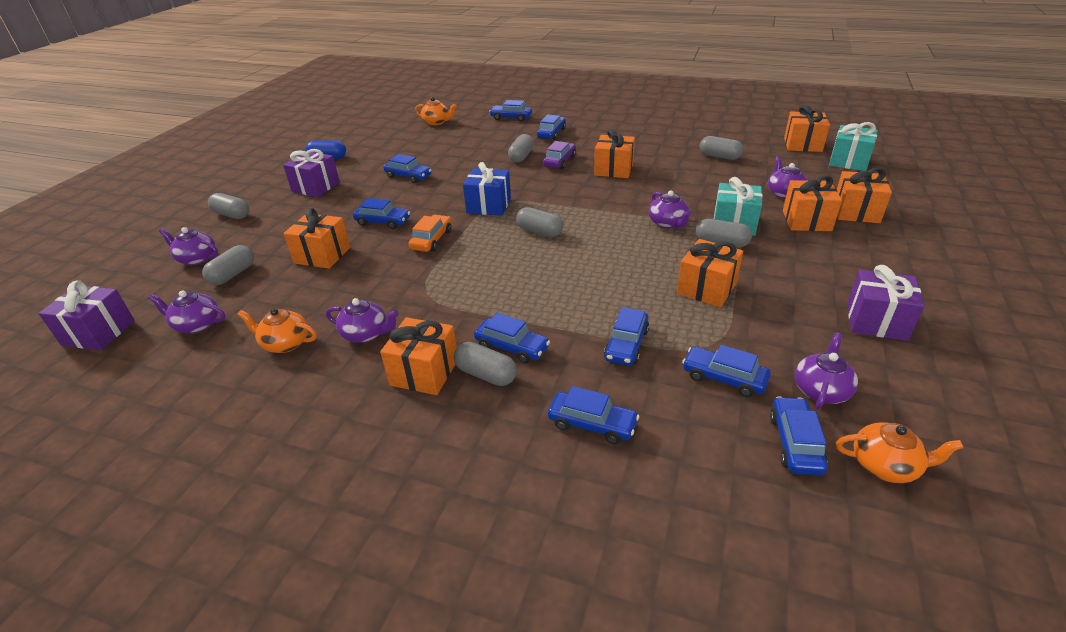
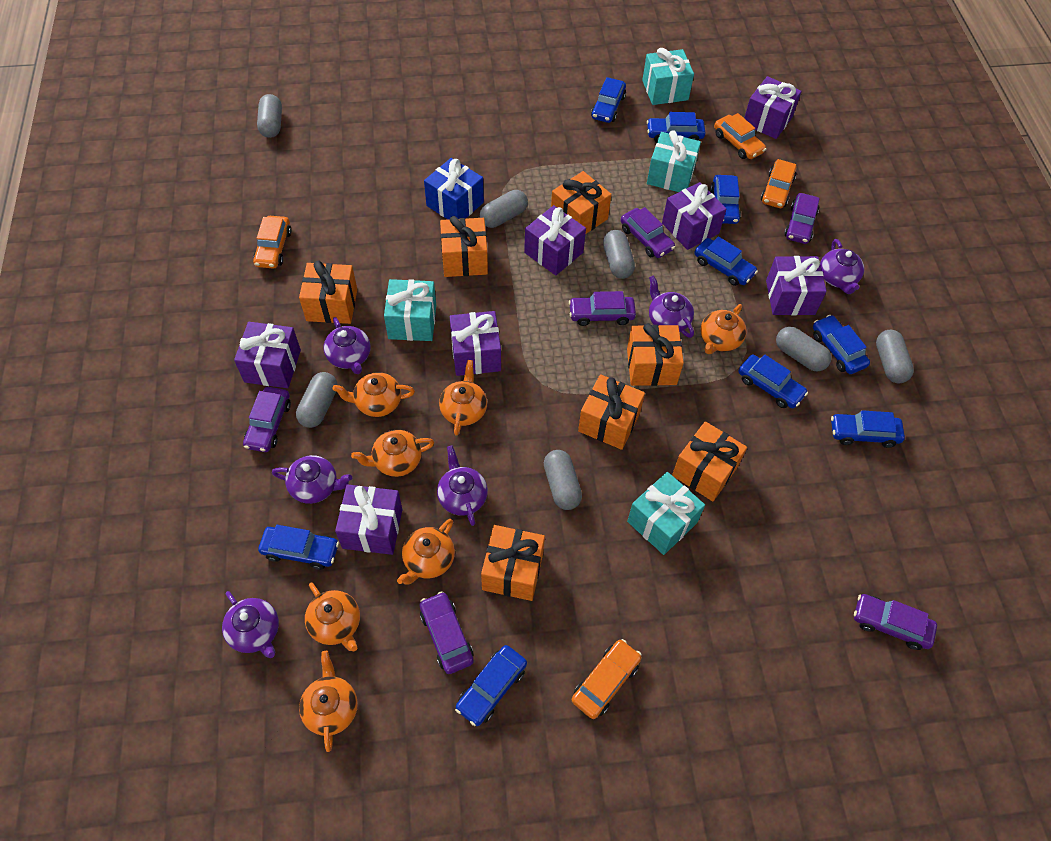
blue capsule: 1 -> 0
orange car: 1 -> 4
orange teapot: 3 -> 7
purple car: 1 -> 6
purple gift: 3 -> 7
turquoise gift: 2 -> 4

